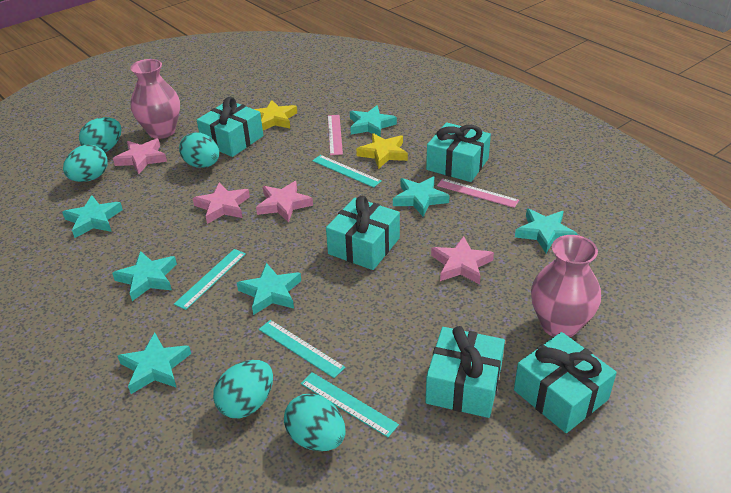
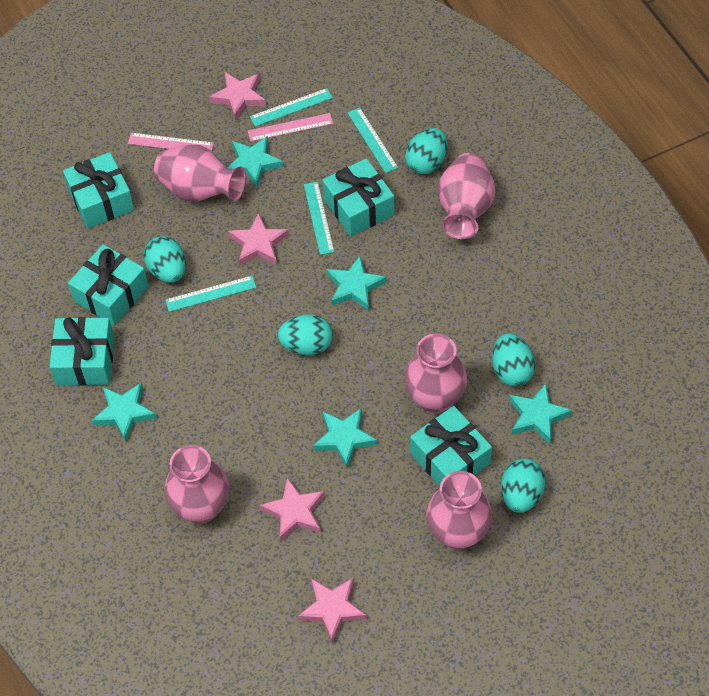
pink vase: 2 -> 5
turquoise star: 7 -> 5
yellow star: 2 -> 0

